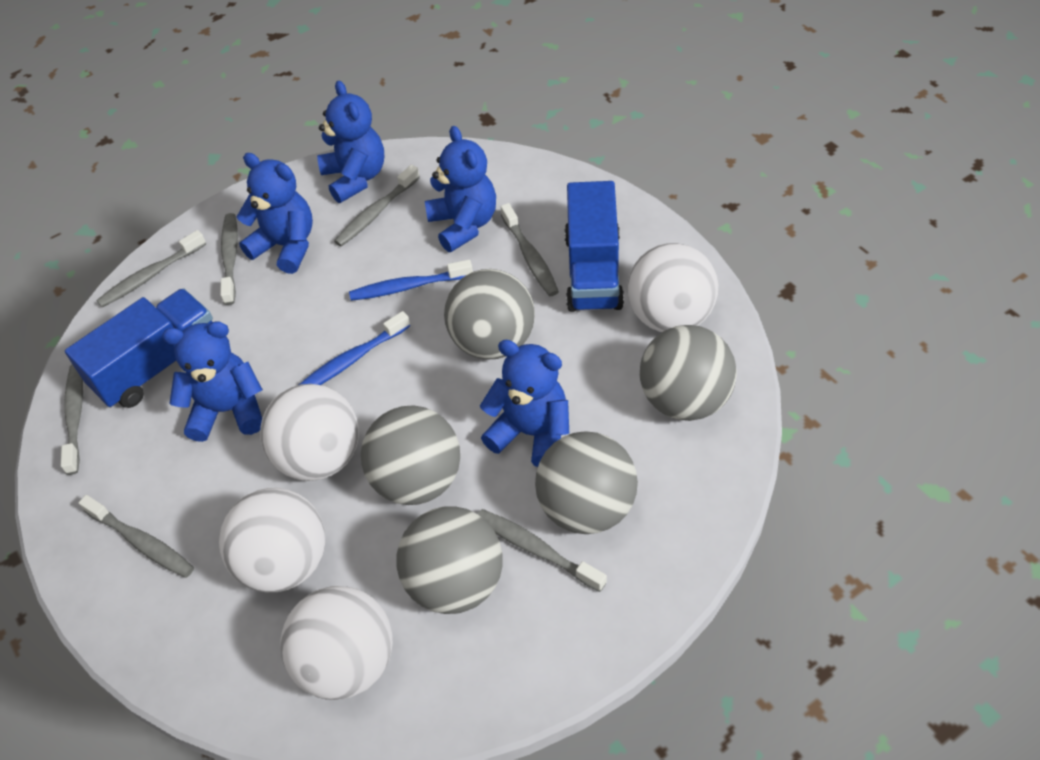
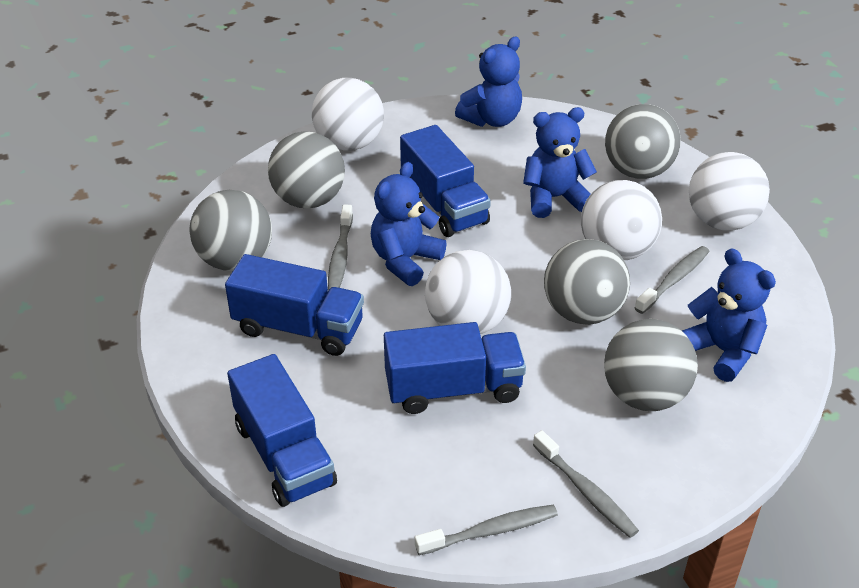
blue teddy bear: 5 -> 4
blue toothbrush: 2 -> 0
blue truck: 2 -> 4
grey toothbrush: 7 -> 4

